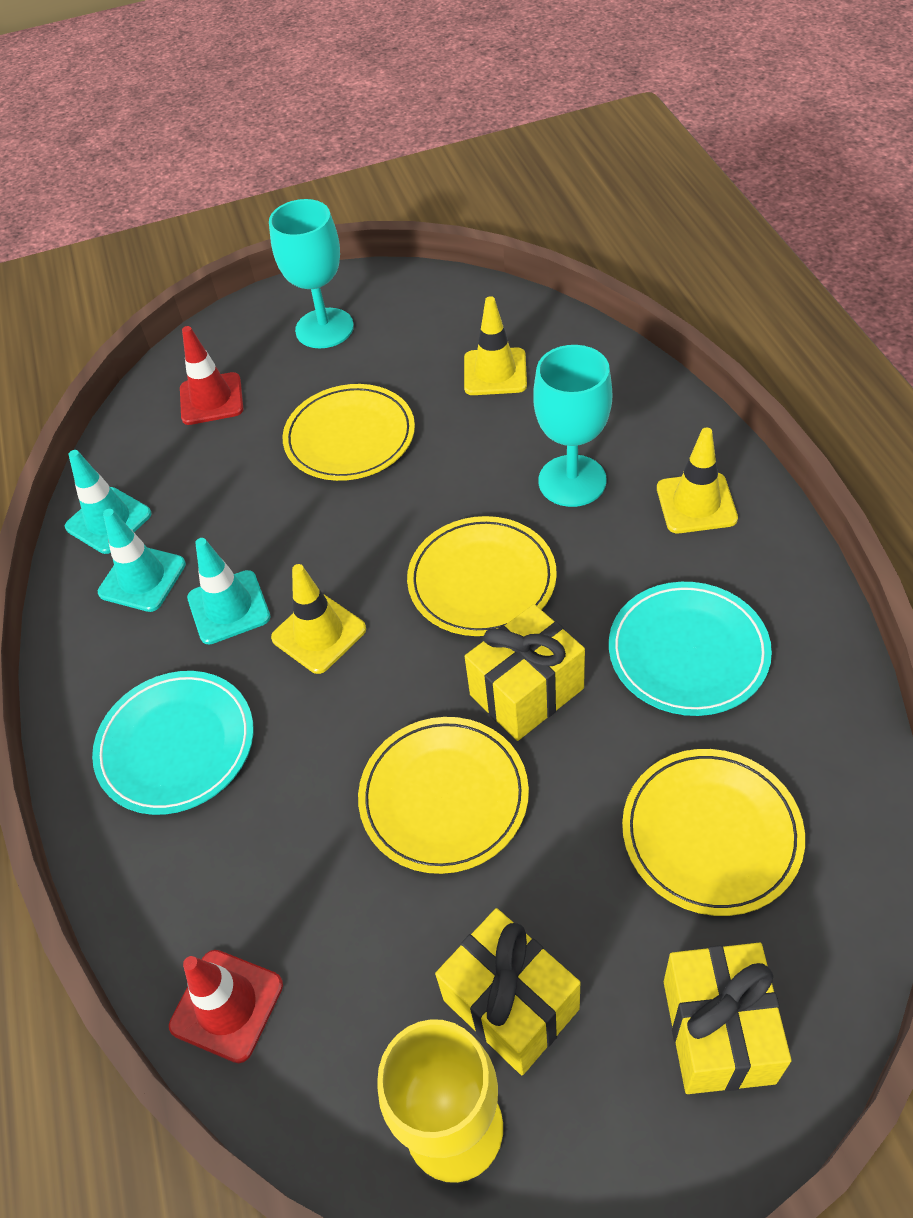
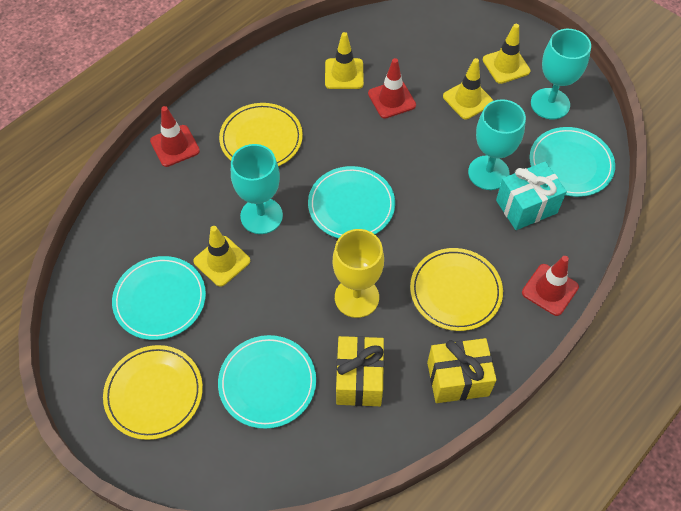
red traffic cone: 2 -> 3
turquoise gift: 0 -> 1
turquoise goblet: 2 -> 3
turquoise plate: 2 -> 4
turquoise traffic cone: 3 -> 0
yellow gift: 3 -> 2
yellow plate: 4 -> 3
yellow traffic cone: 3 -> 4

